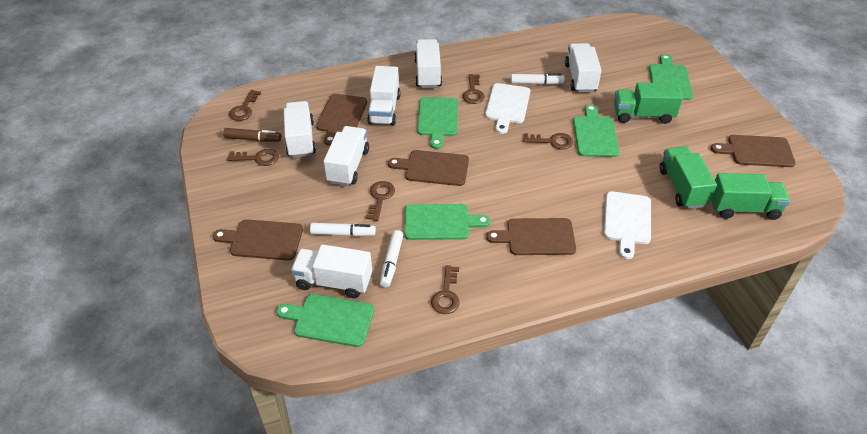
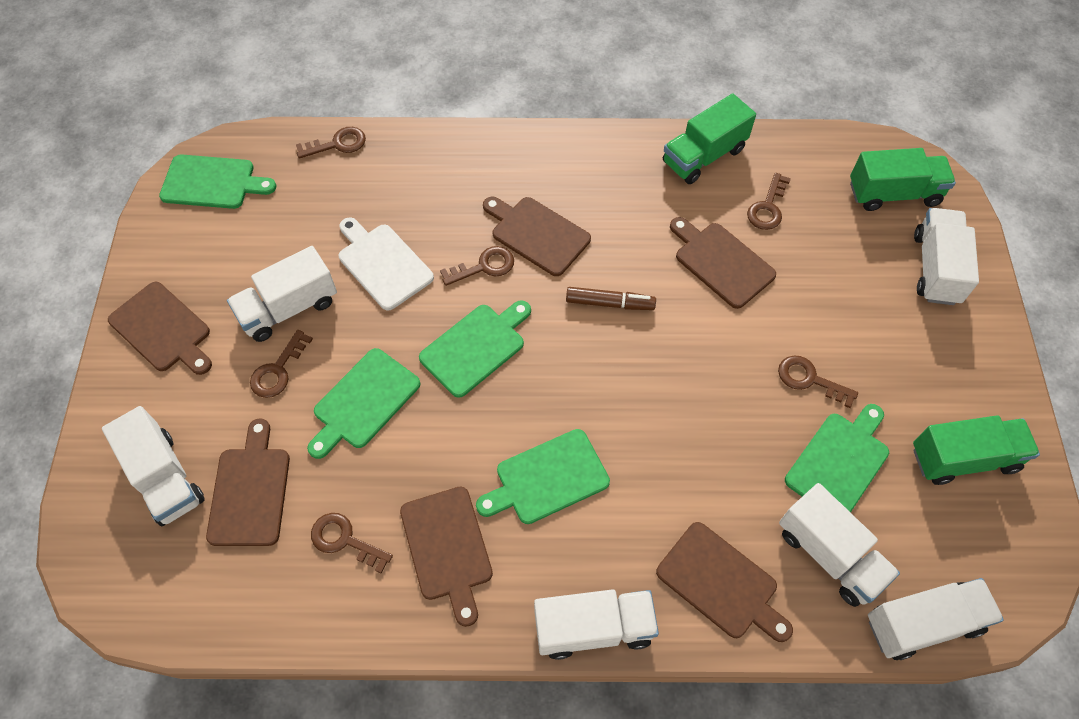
brown cutting board: 5 -> 6
white cutting board: 2 -> 1
white marker: 3 -> 0

